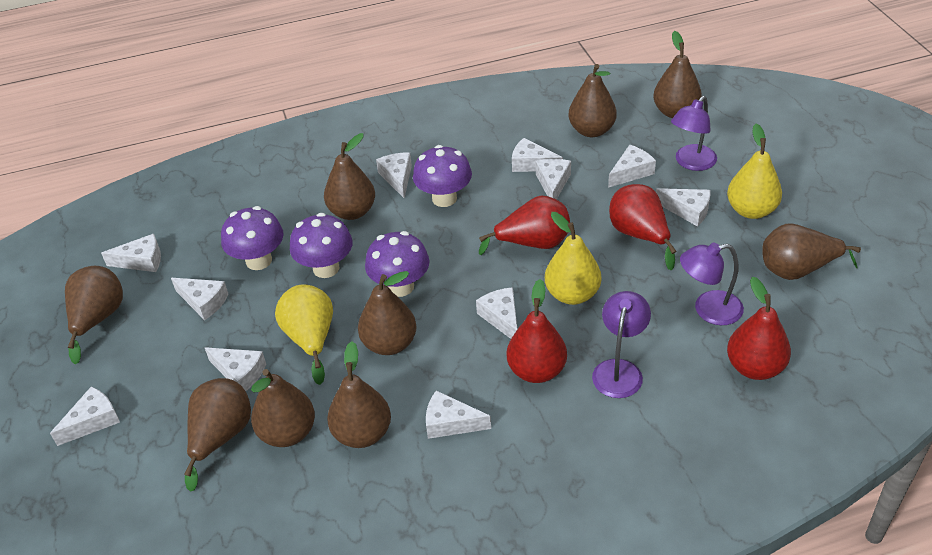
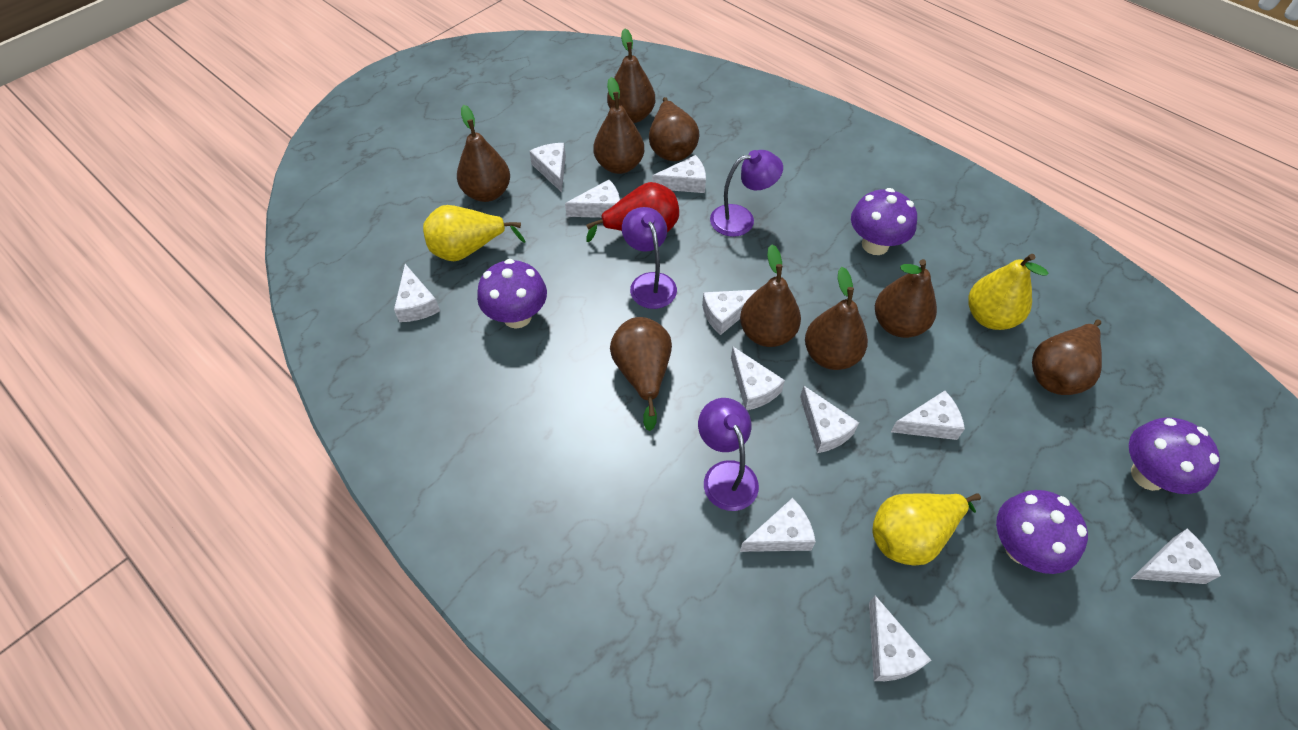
red pear: 4 -> 1

